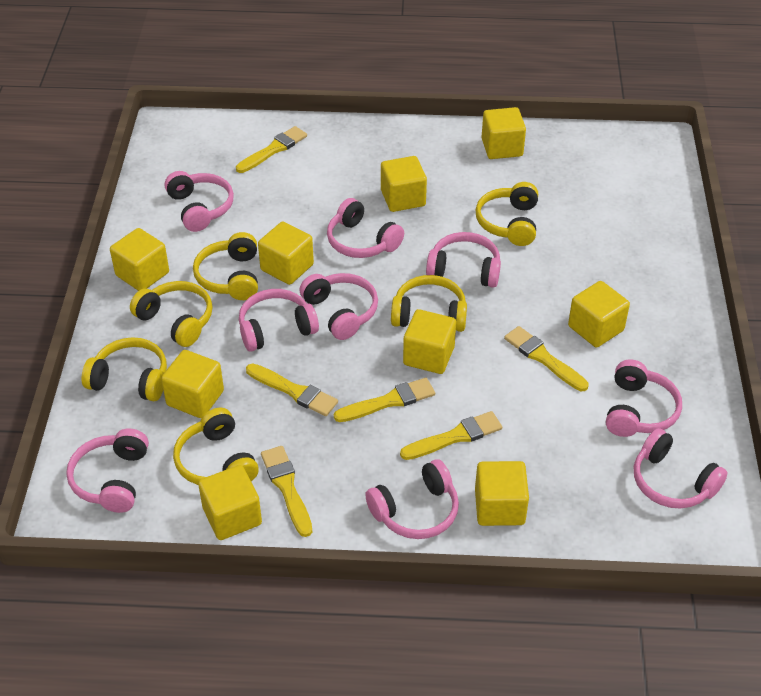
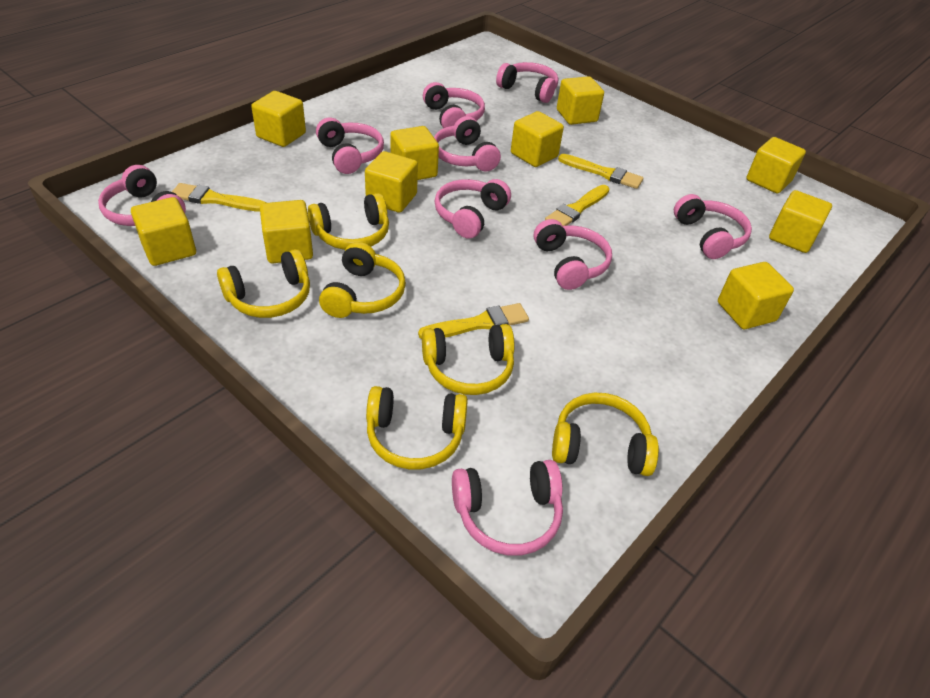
yellow brush: 6 -> 4
yellow cube: 9 -> 10

